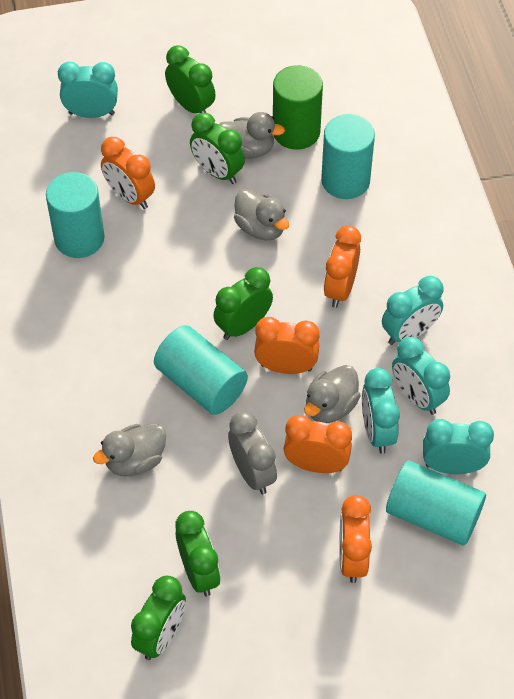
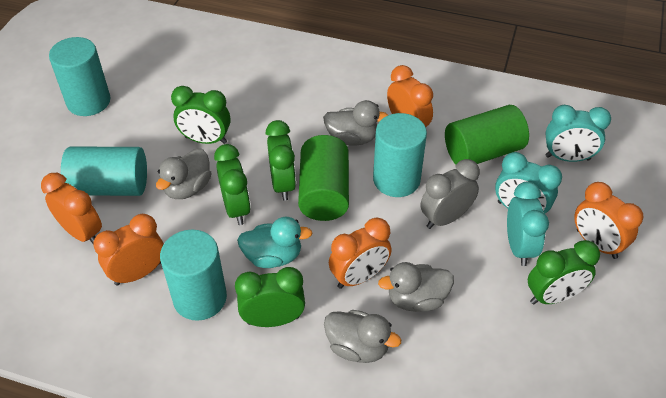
green cylinder: 1 -> 2
turquoise clock: 5 -> 3
turquoise duck: 0 -> 1

